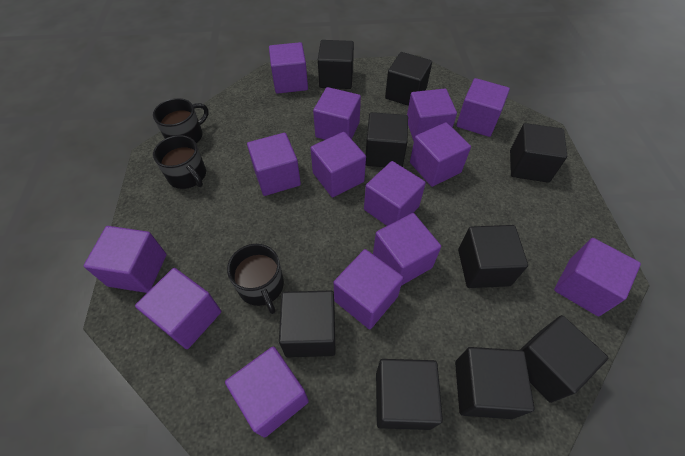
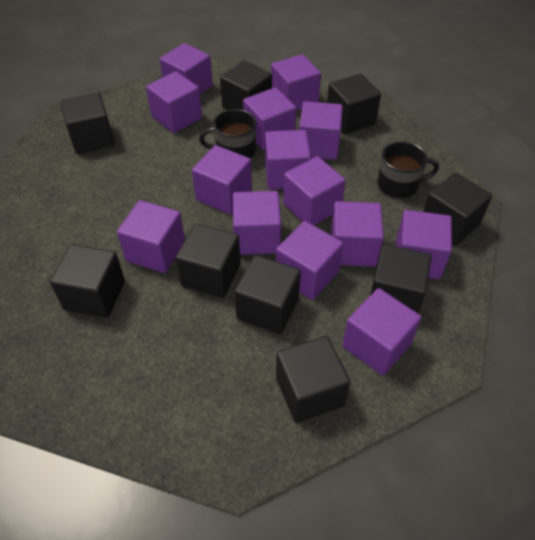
black mug: 3 -> 2

